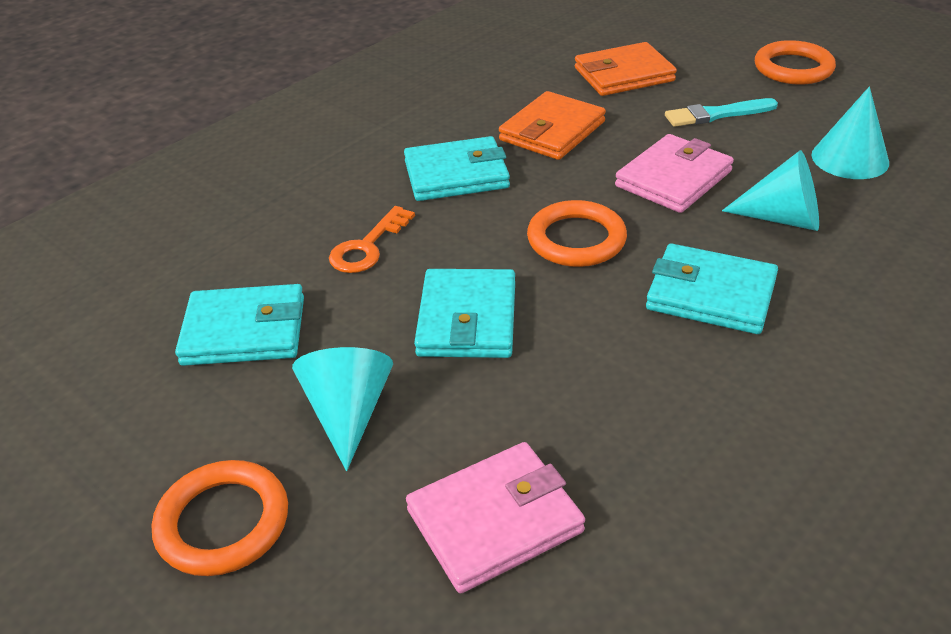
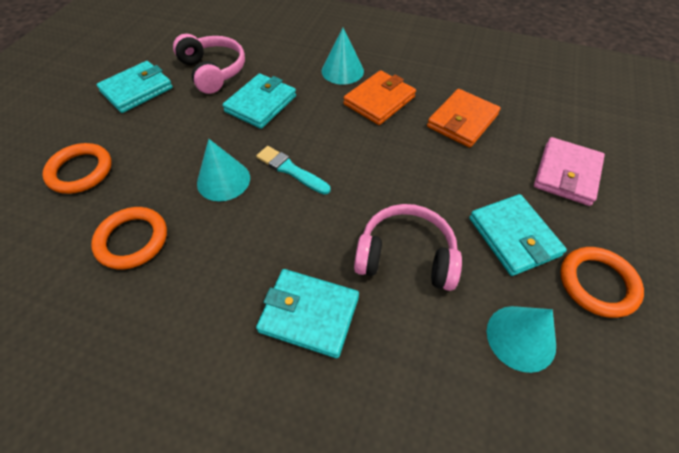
orange key: 1 -> 0
pink headphones: 0 -> 2
pink wallet: 2 -> 1

